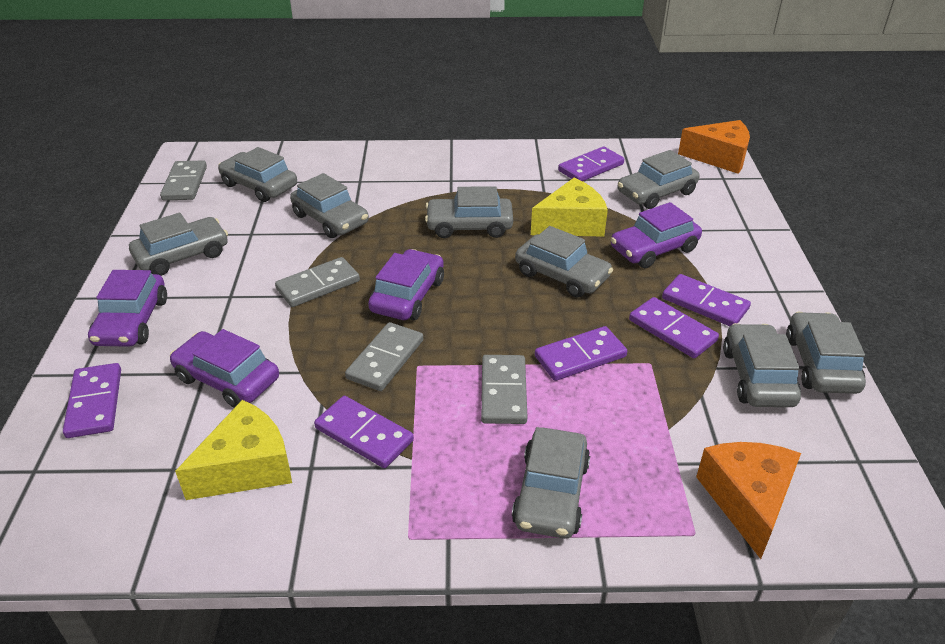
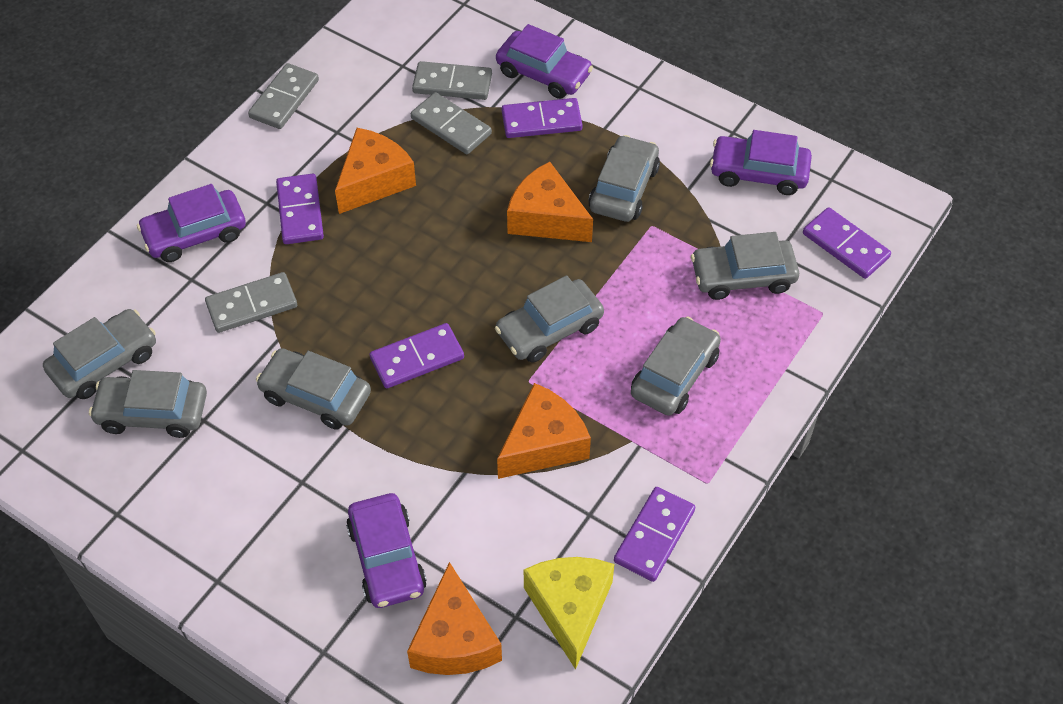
grey car: 9 -> 7
orange cheese: 2 -> 4
purple domino: 6 -> 5
yellow cheese: 2 -> 1

